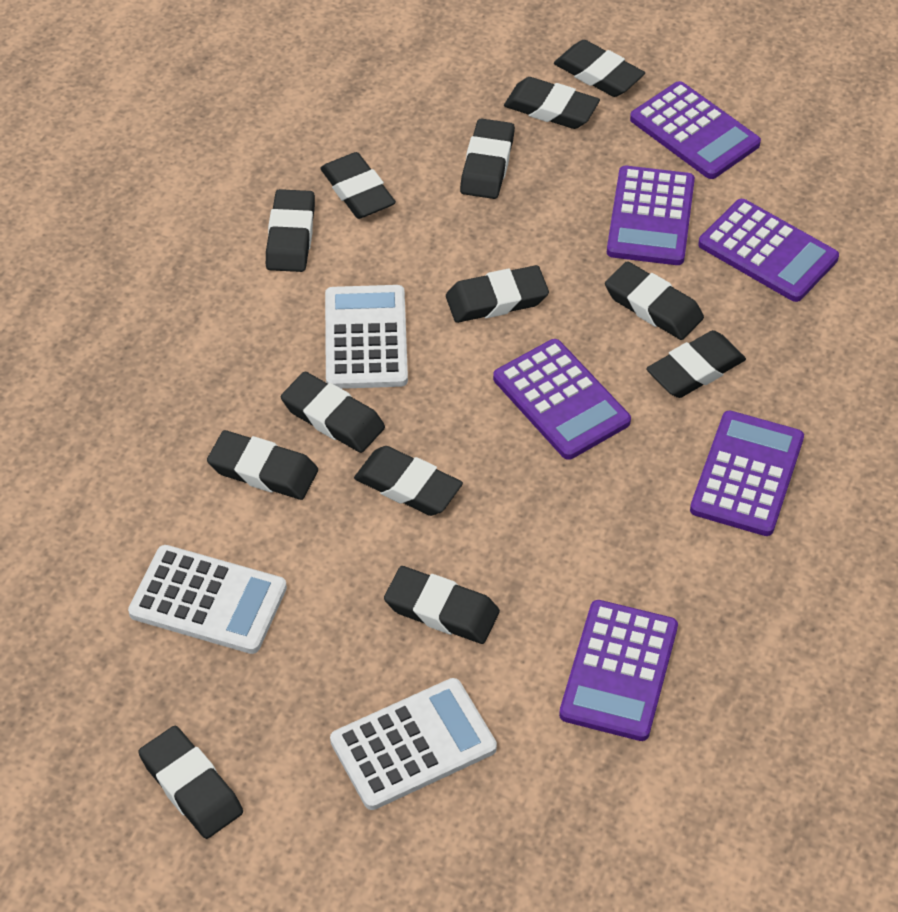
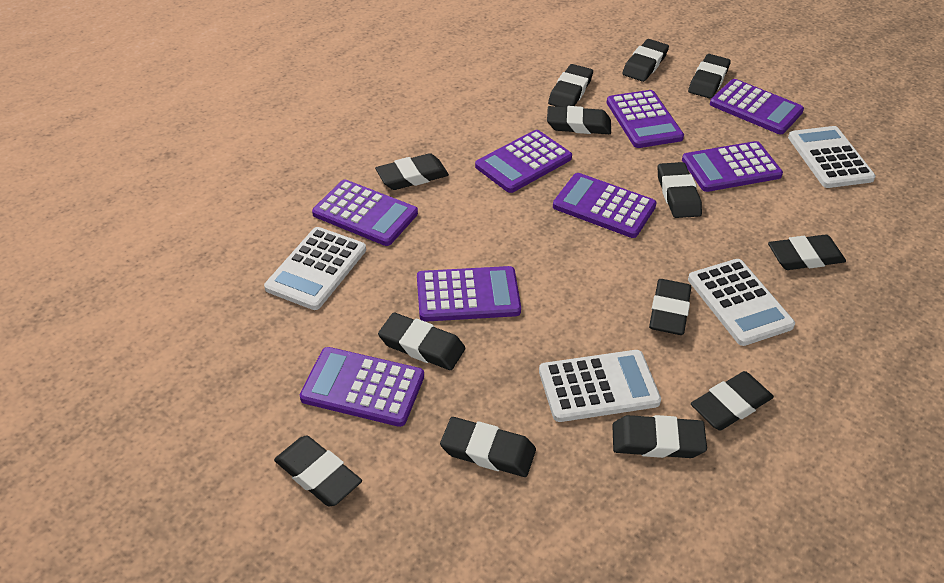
purple calculator: 6 -> 8
white calculator: 3 -> 4

